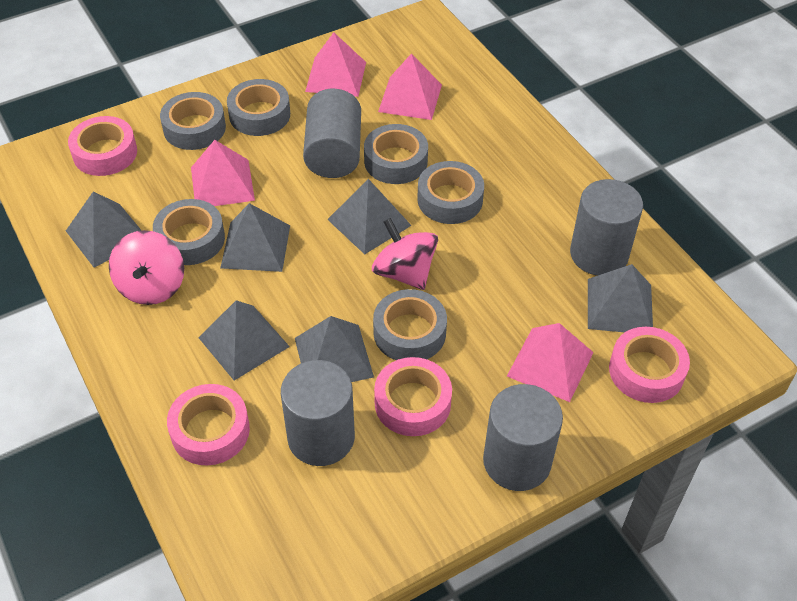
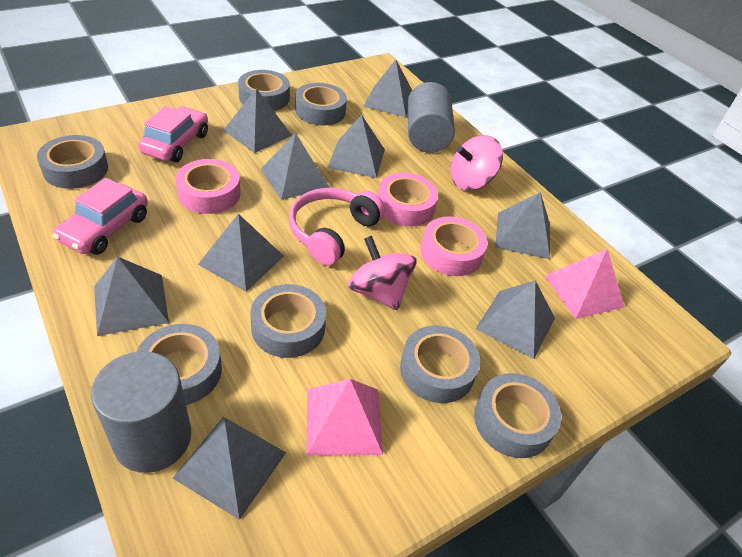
grey cylinder: 4 -> 2
grey pyramid: 6 -> 9
grey tape: 6 -> 7
pink car: 0 -> 2
pink headphones: 0 -> 1
pink pyramid: 4 -> 2
pink tape: 4 -> 3

